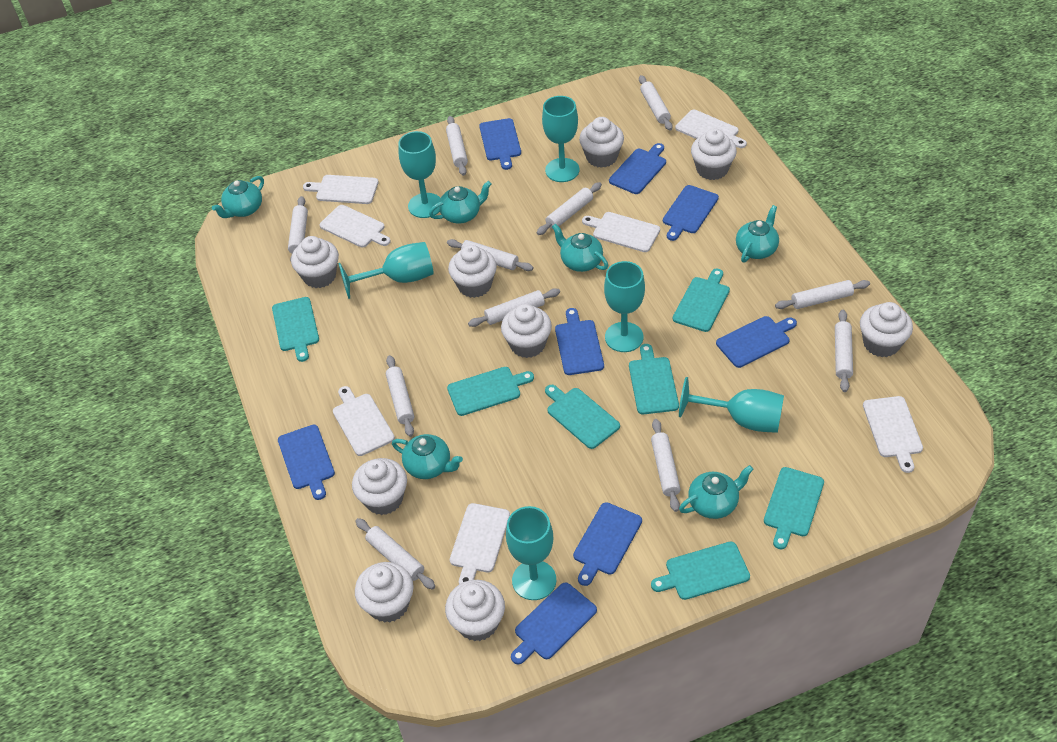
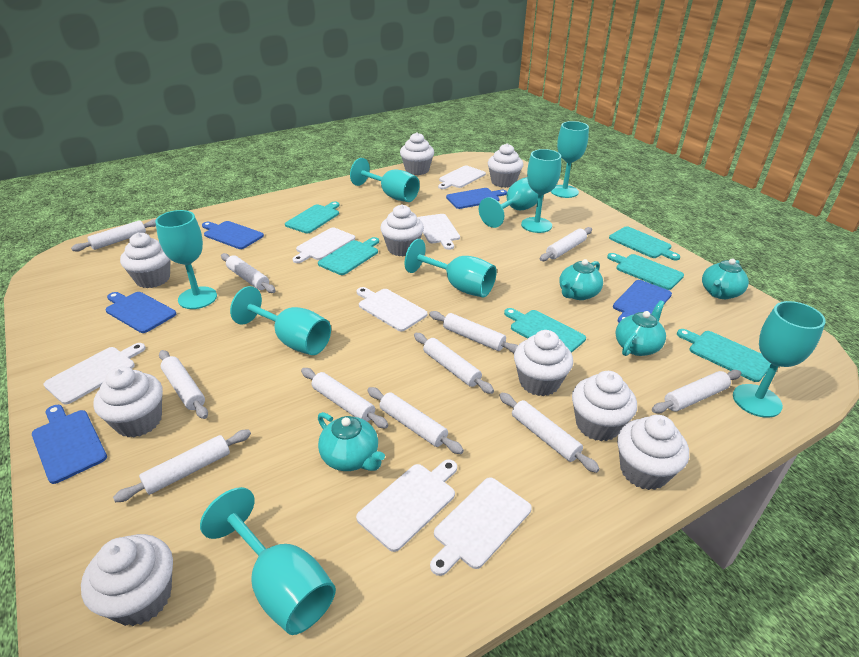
blue cutting board: 8 -> 5
turquoise cutting board: 7 -> 6
turquoise goblet: 6 -> 9
turquoise teapot: 6 -> 4

